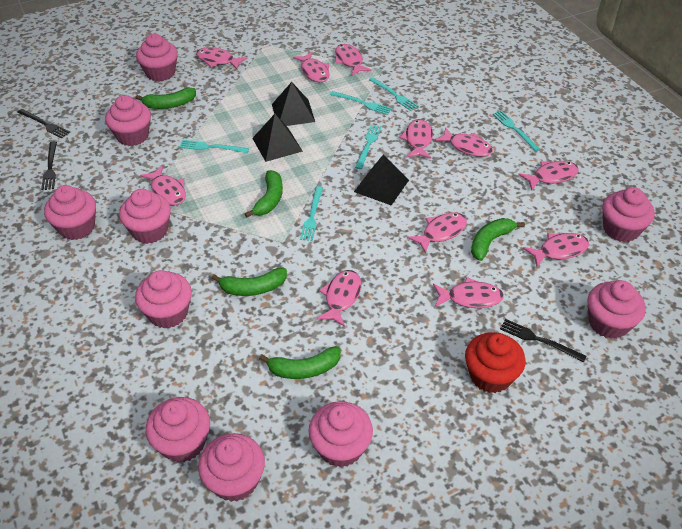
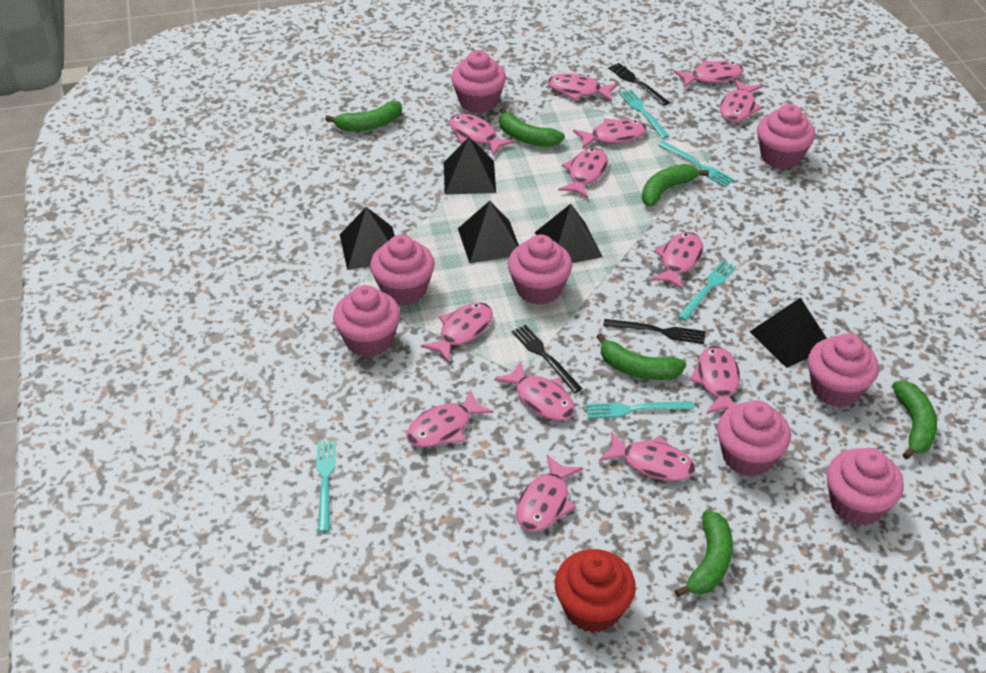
black pyramid: 3 -> 5
green banana: 5 -> 6
pink cupcake: 10 -> 8
pink fish: 11 -> 13
turquoise fork: 6 -> 5

